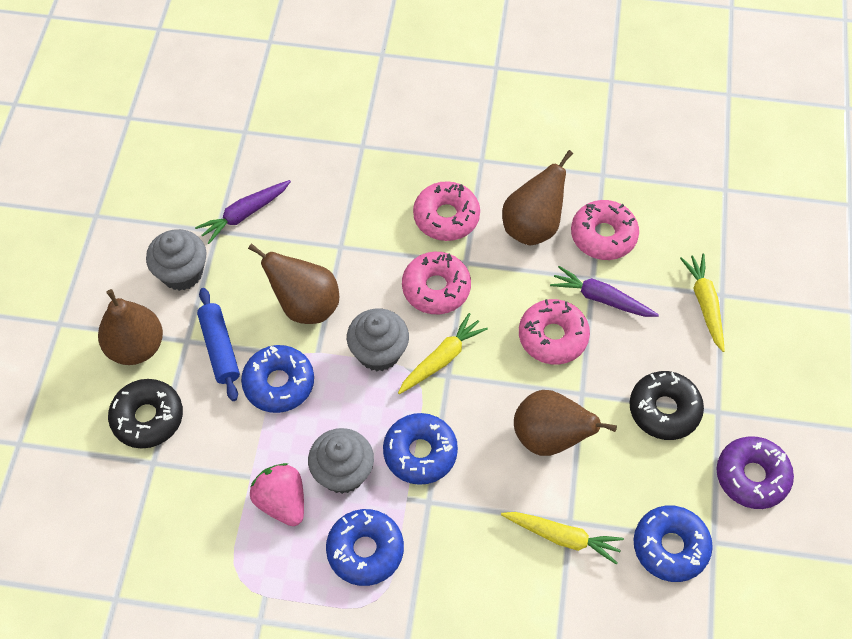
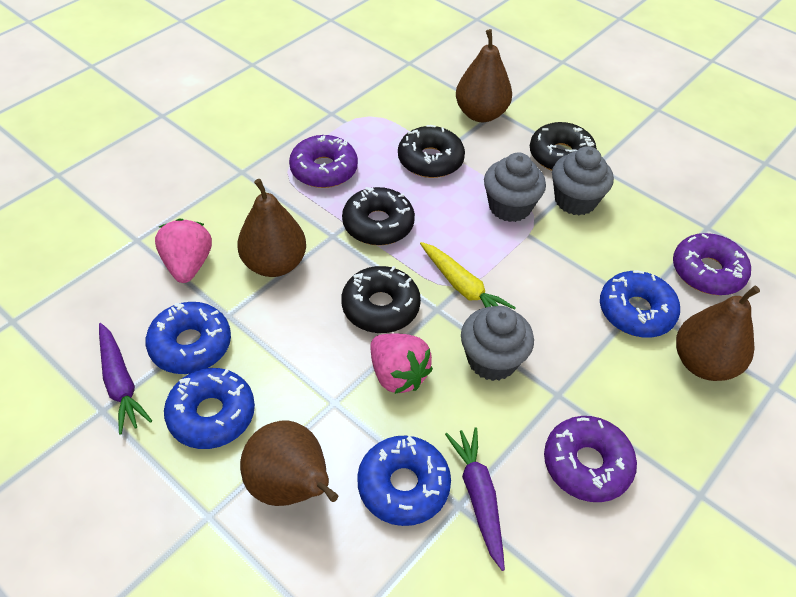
black donut: 2 -> 4
blue rolling pin: 1 -> 0
pink donut: 4 -> 0
pink strawberry: 1 -> 2
purple donut: 1 -> 3
yellow carrot: 3 -> 1

